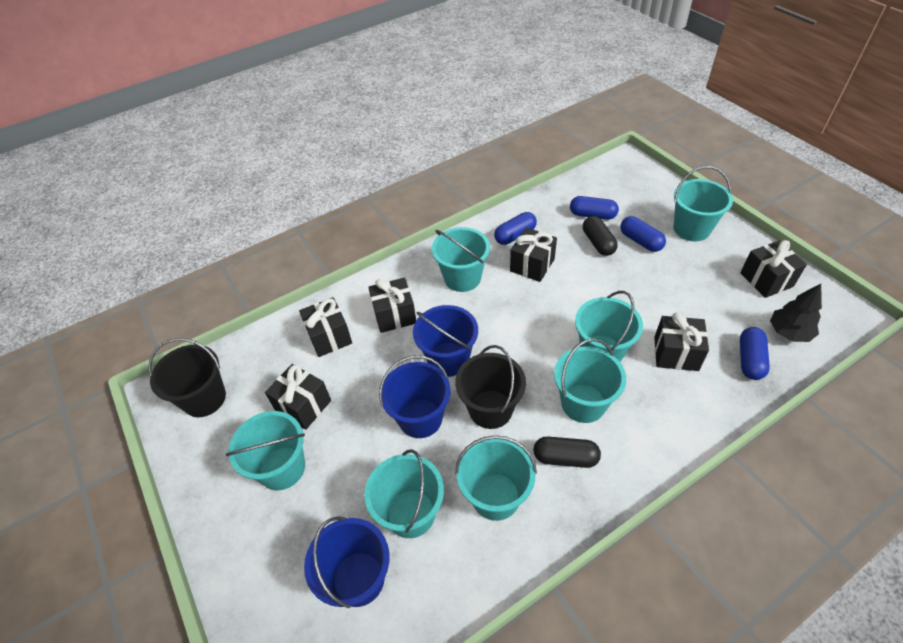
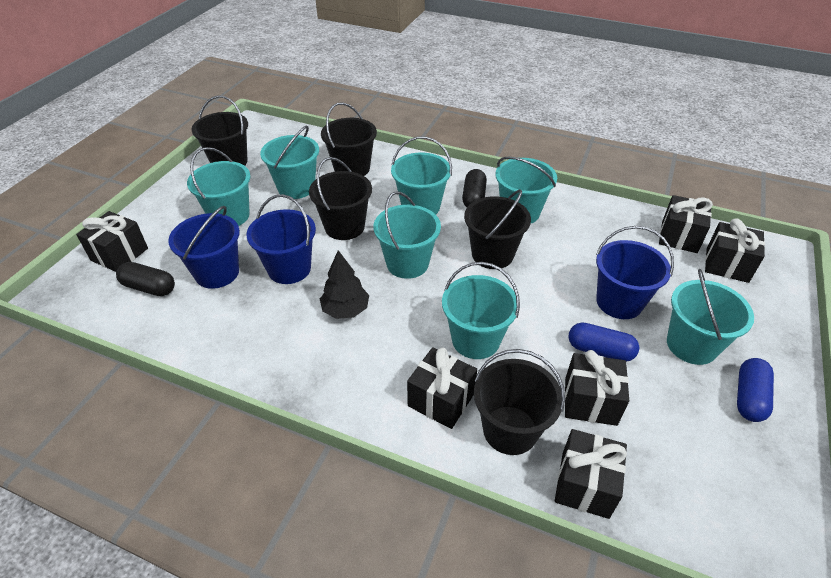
black bucket: 2 -> 5
blue capsule: 4 -> 2

